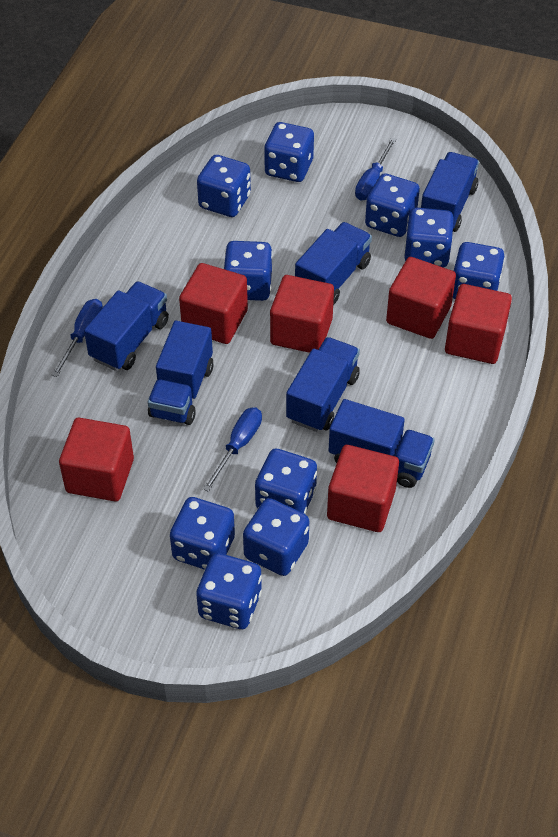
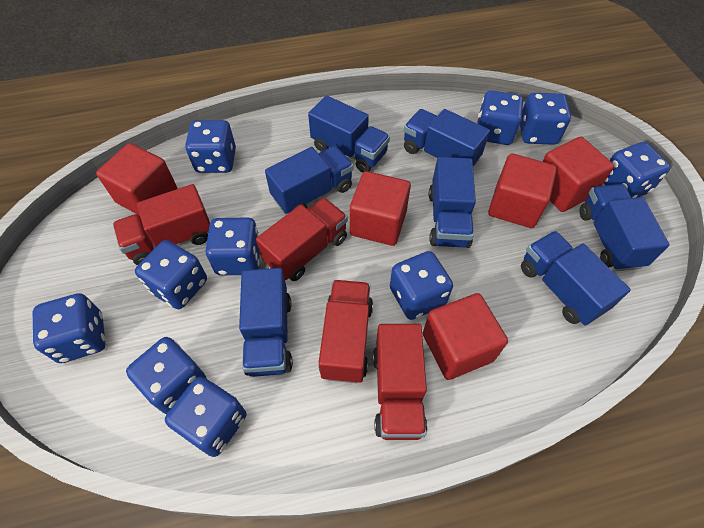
blue screwdriver: 3 -> 0
blue truck: 6 -> 7
red cube: 6 -> 5
red truck: 0 -> 4

